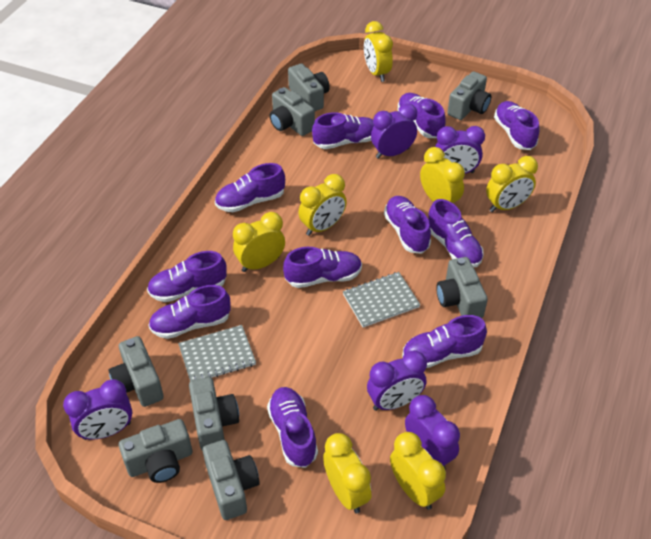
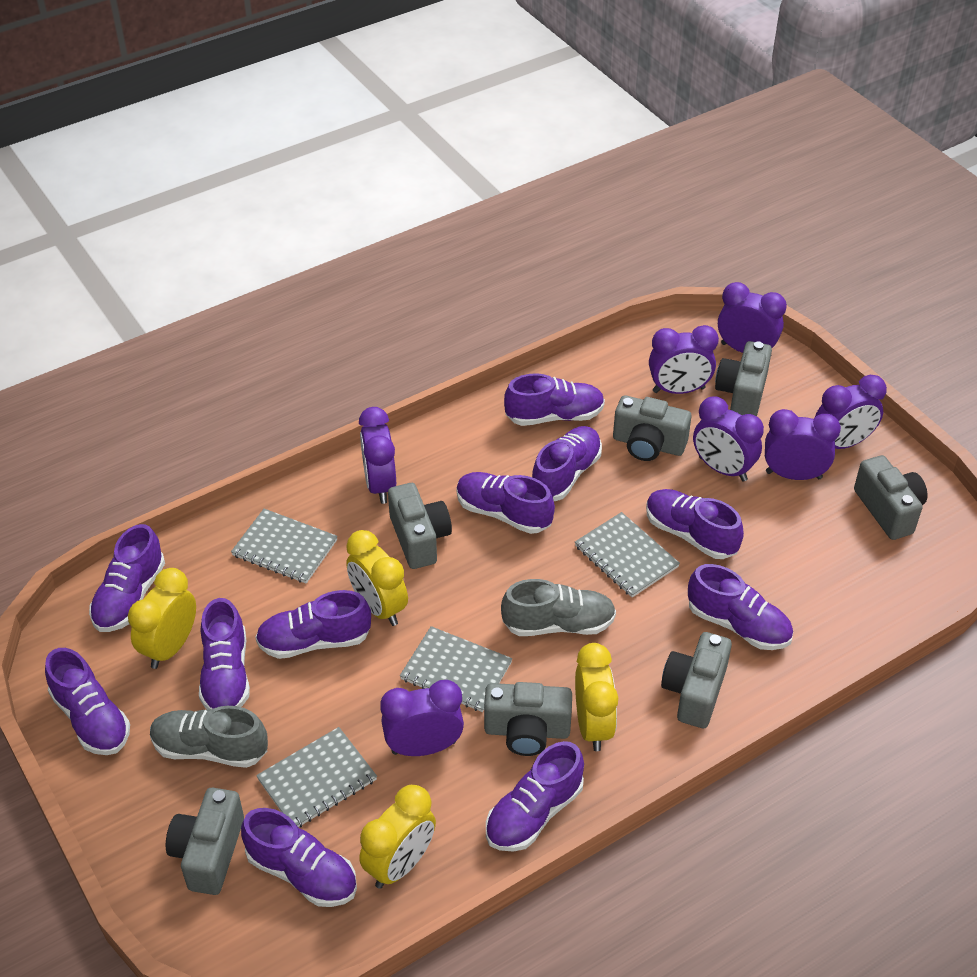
grey camera: 8 -> 7
grey notebook: 2 -> 4
grey shoe: 0 -> 2
purple clock: 5 -> 7
yellow clock: 7 -> 4

